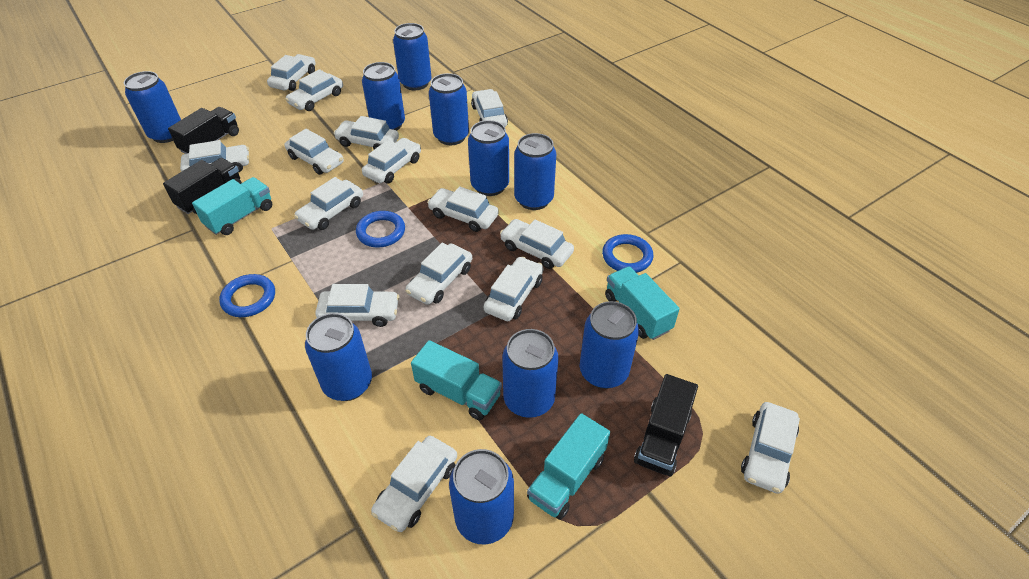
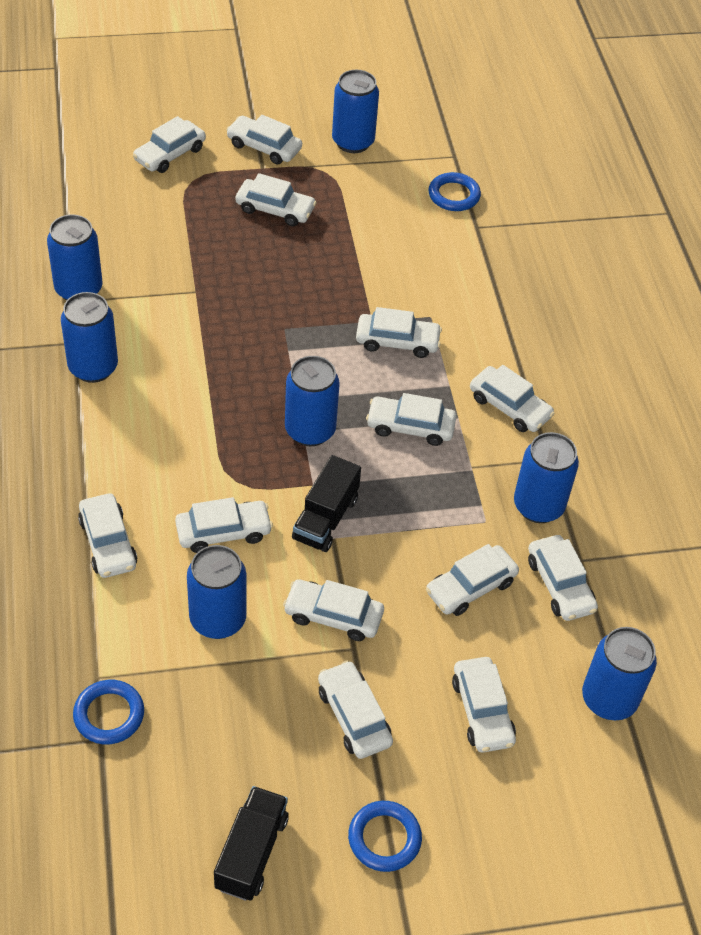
black truck: 3 -> 2
blue can: 10 -> 7
turquoise truck: 4 -> 0
white car: 15 -> 13

